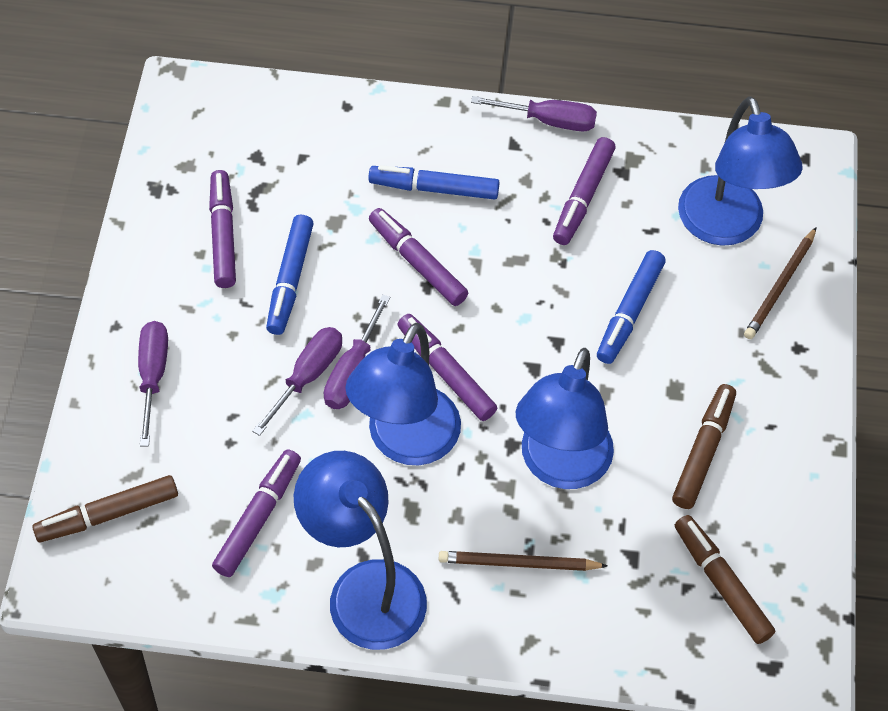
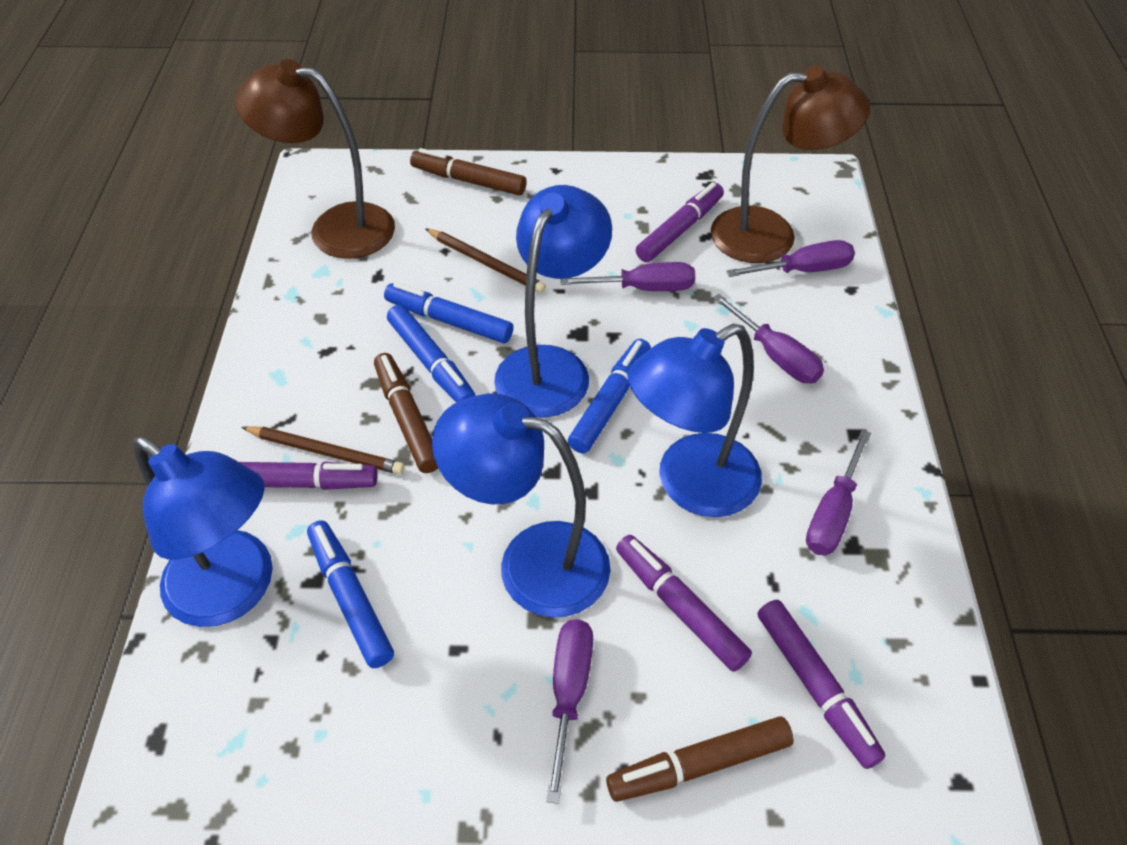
blue marker: 3 -> 4
brown lamp: 0 -> 2
purple marker: 5 -> 4
purple screwdriver: 4 -> 5

